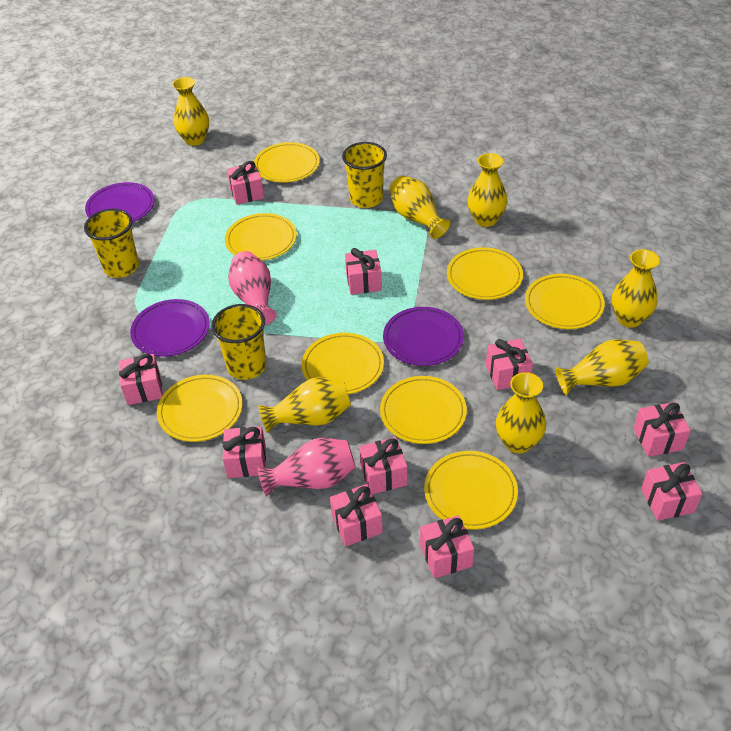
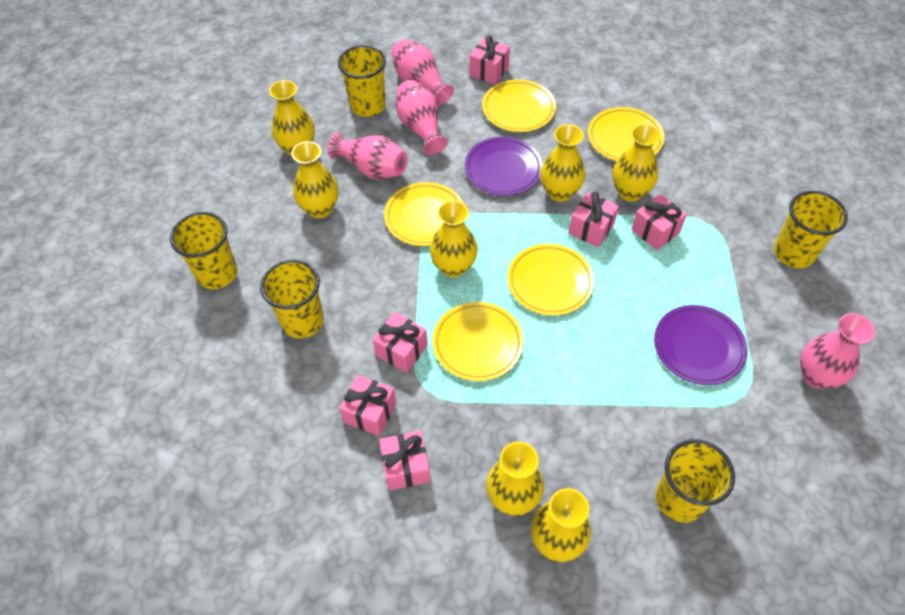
pink gift: 10 -> 6
pink vase: 2 -> 4
purple plate: 3 -> 2
yellow cup: 3 -> 5
yellow plate: 8 -> 5

